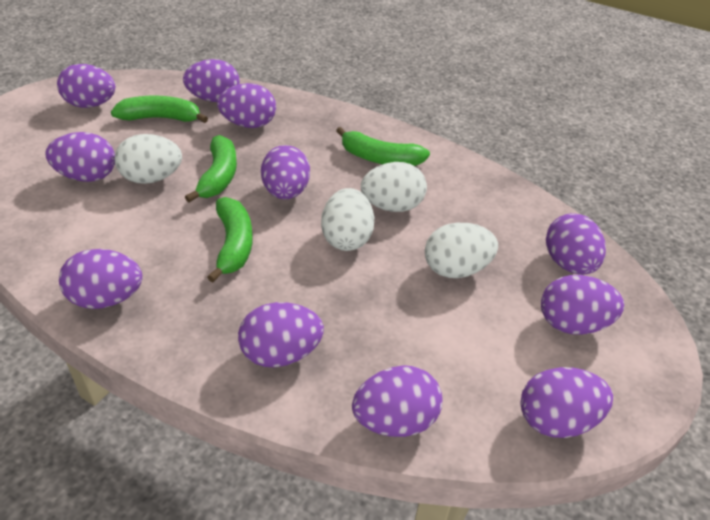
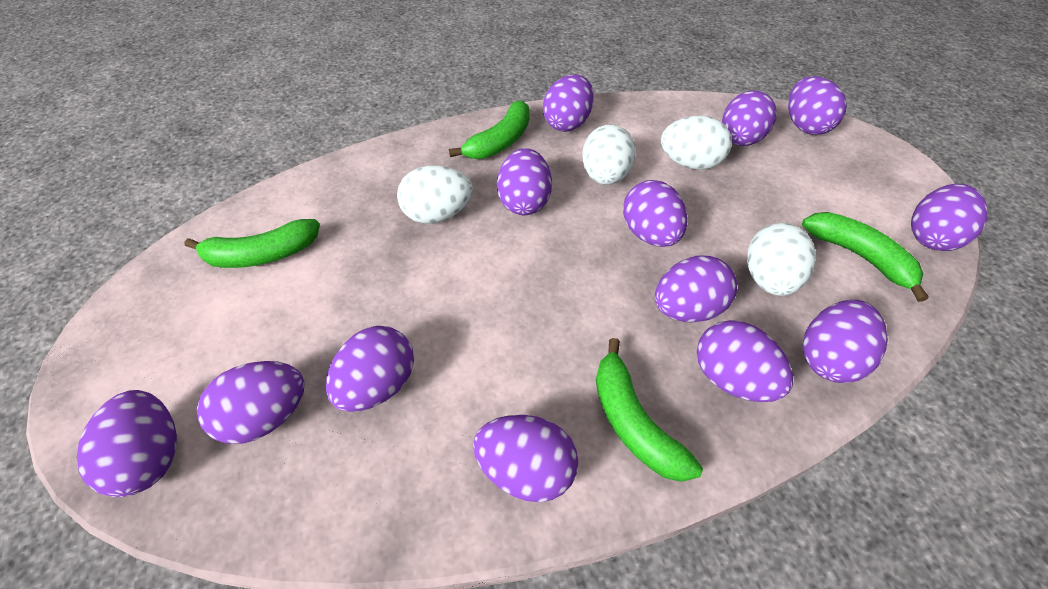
purple egg: 11 -> 13

